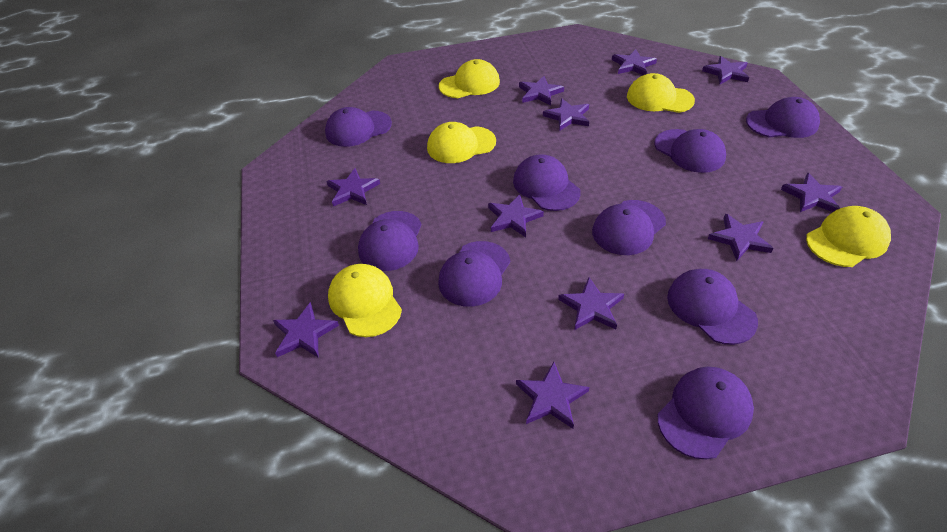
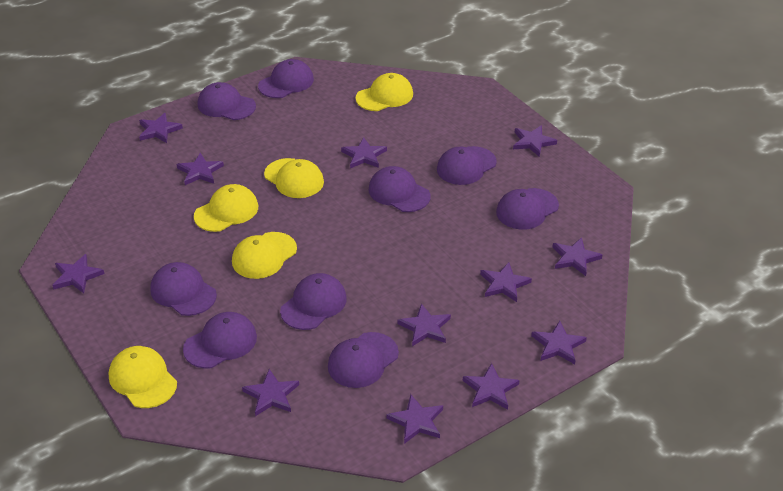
purple star: 11 -> 12

